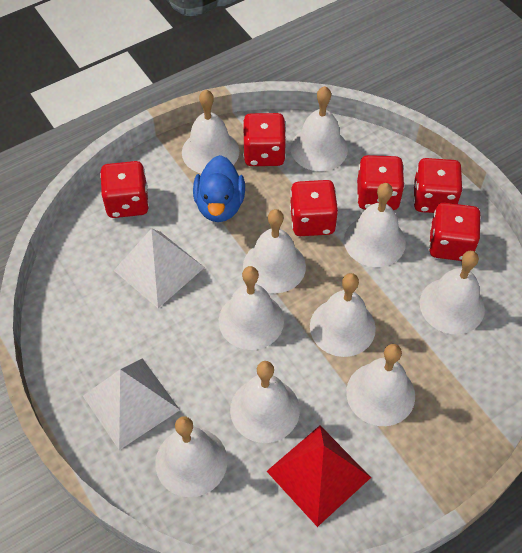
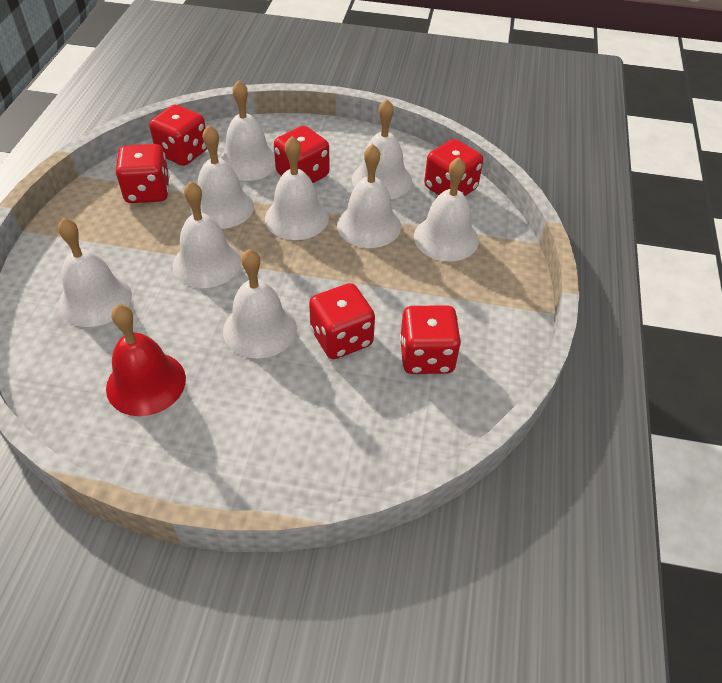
blue duck: 1 -> 0
red bell: 0 -> 1
red pyramid: 1 -> 0
white bell: 10 -> 9
white pyramid: 2 -> 0

